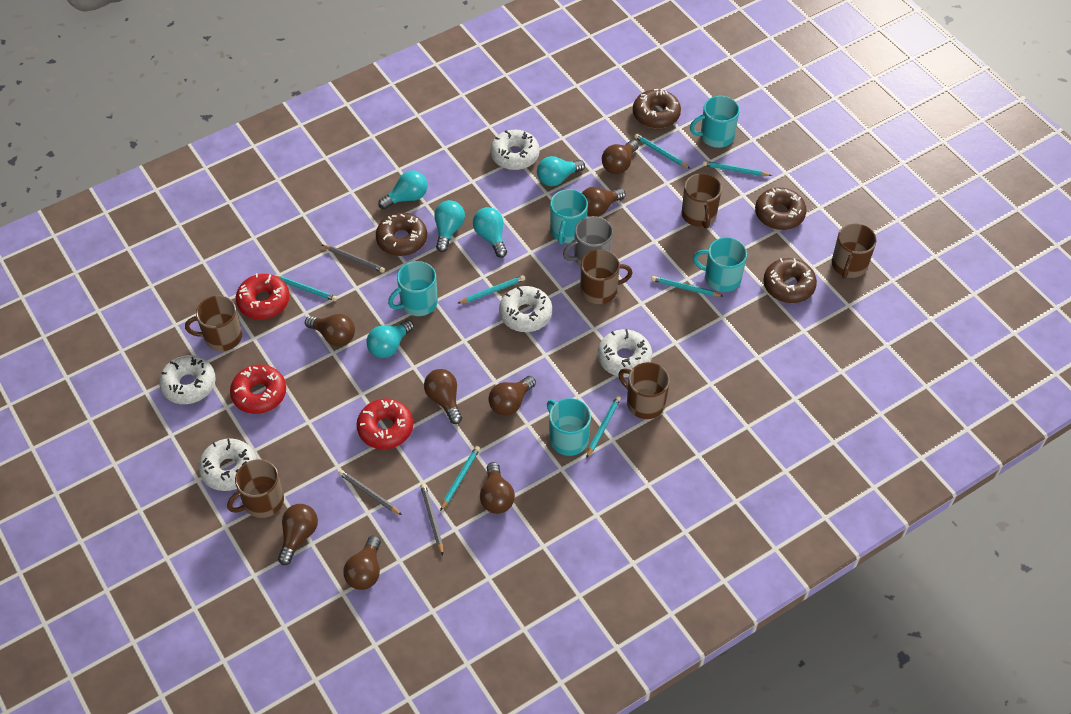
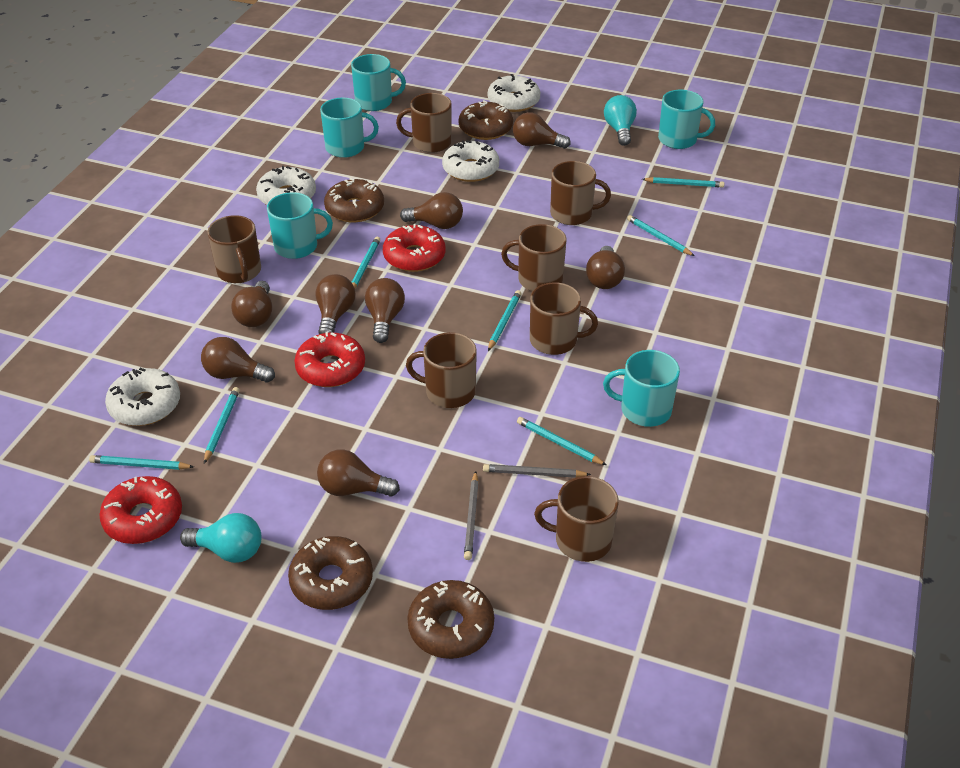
brown mug: 6 -> 7
grey mug: 1 -> 0
grey pencil: 3 -> 2
turquoise light bulb: 5 -> 2
white donut: 5 -> 4

